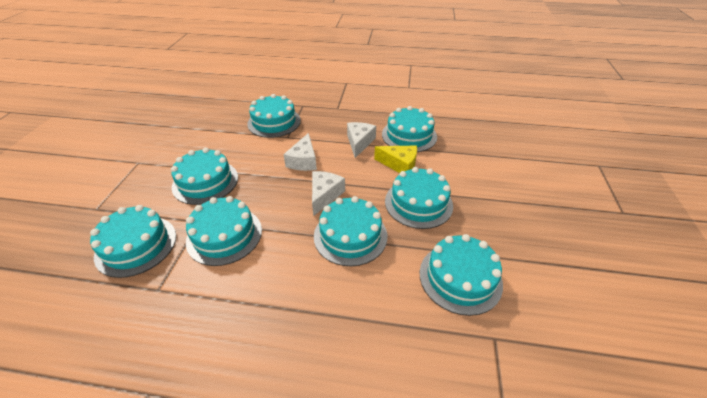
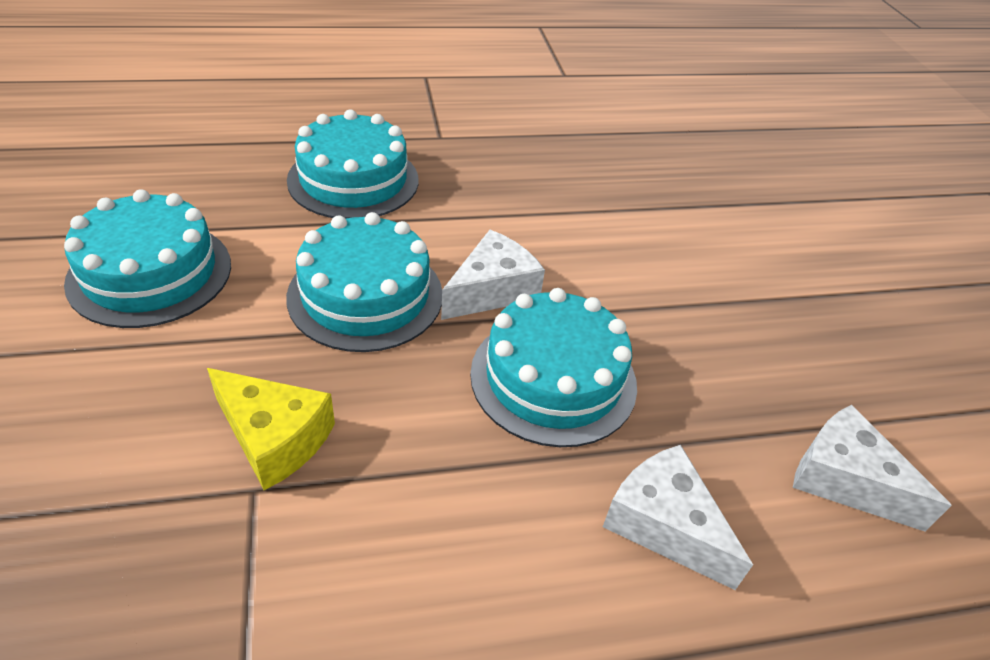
turquoise cake: 8 -> 4

